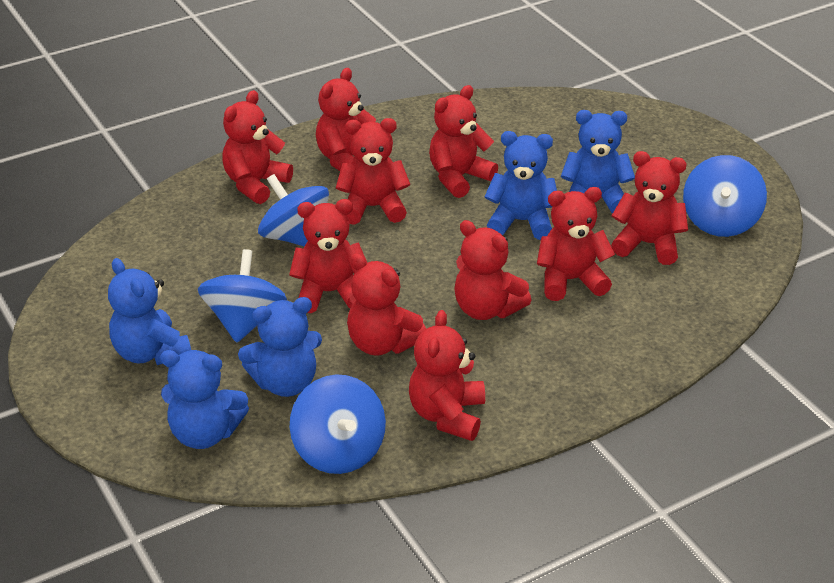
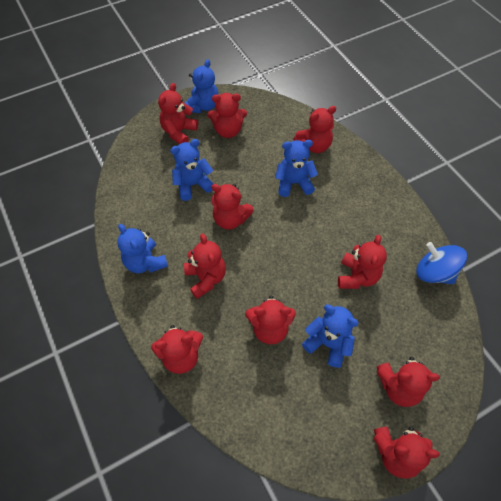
blue spinning top: 4 -> 1

